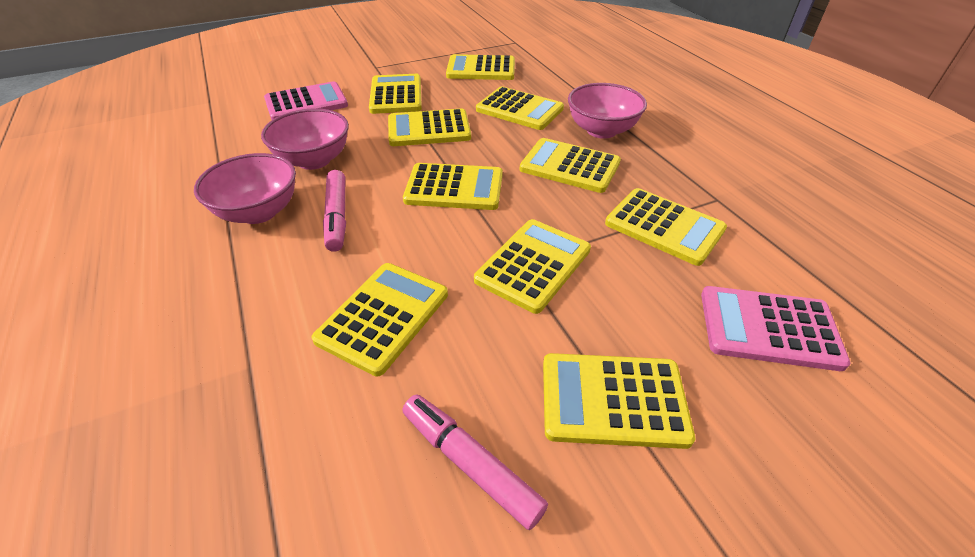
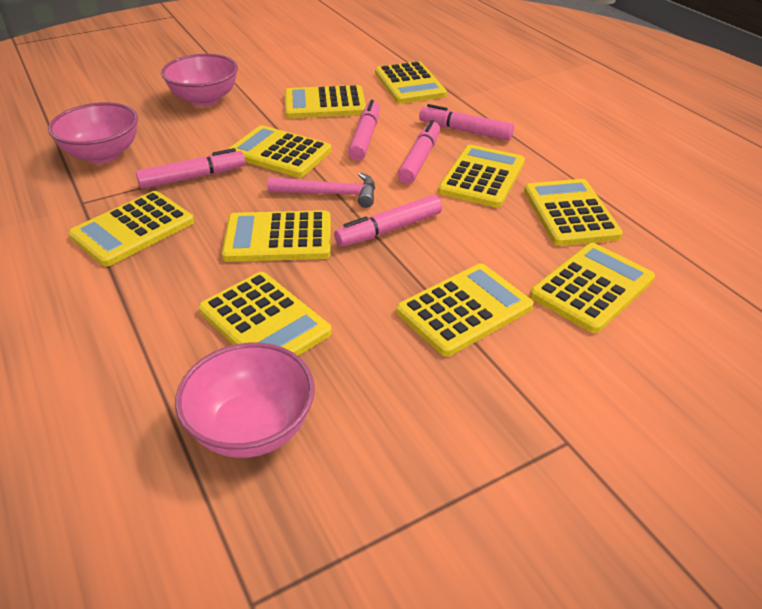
pink calculator: 2 -> 0
pink hammer: 0 -> 1
pink marker: 2 -> 5

